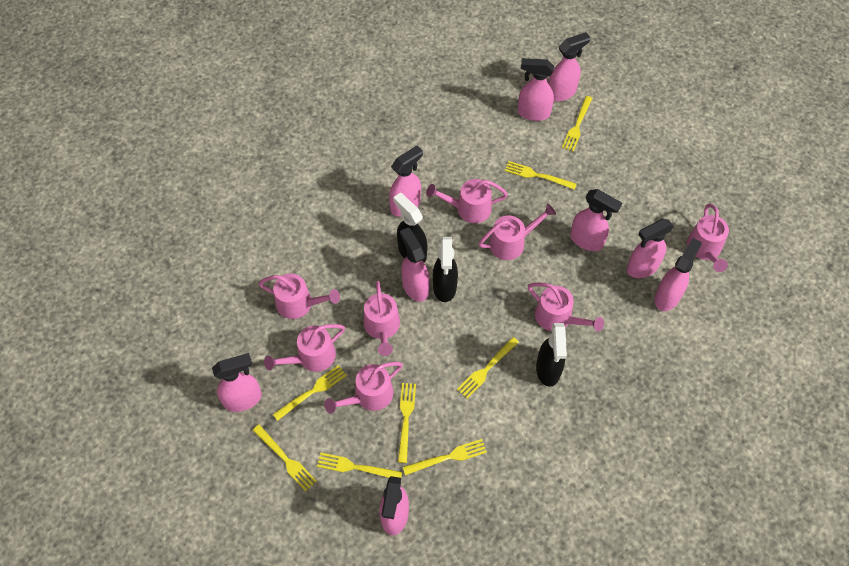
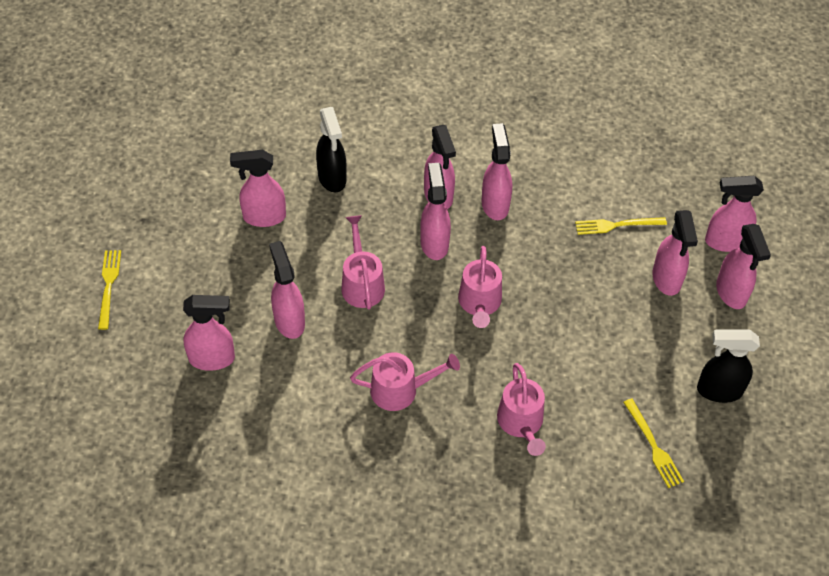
black spray bottle: 3 -> 2
pink watering can: 8 -> 4
yellow fork: 8 -> 3

